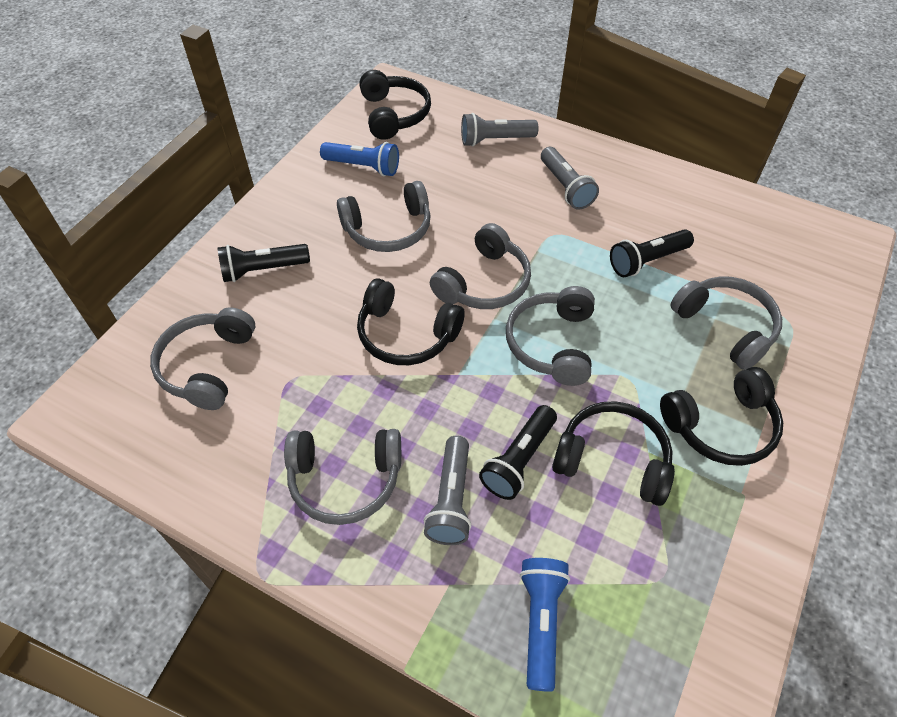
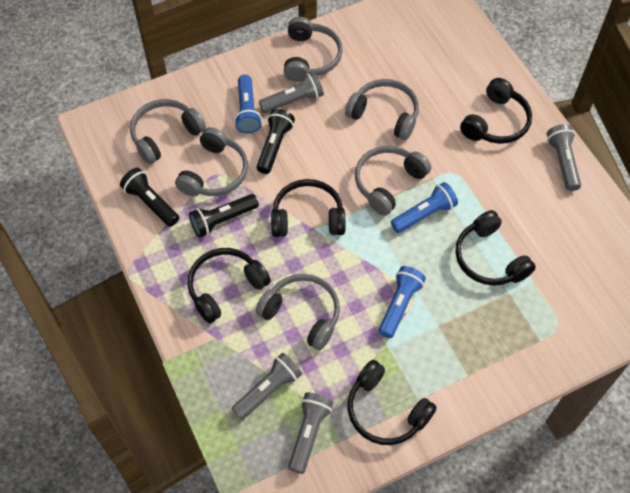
black headphones: 4 -> 5
blue flashlight: 2 -> 3
grey flashlight: 3 -> 4

